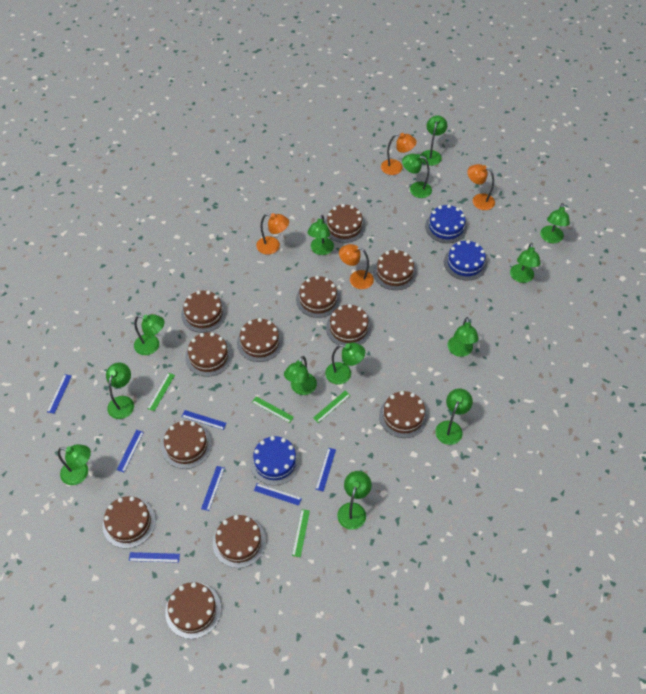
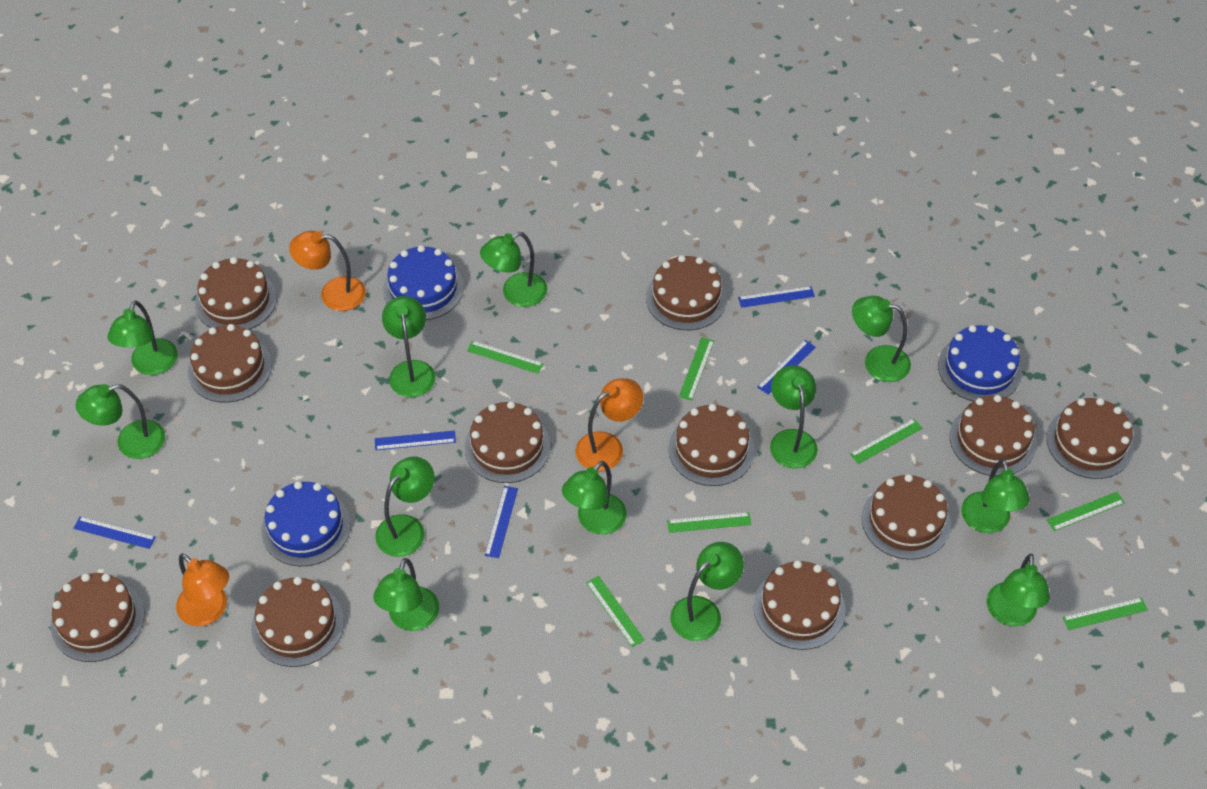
blue ruler: 7 -> 5
brown cake: 12 -> 11
green lamp: 13 -> 12
green ruler: 4 -> 7
orange lamp: 4 -> 3

